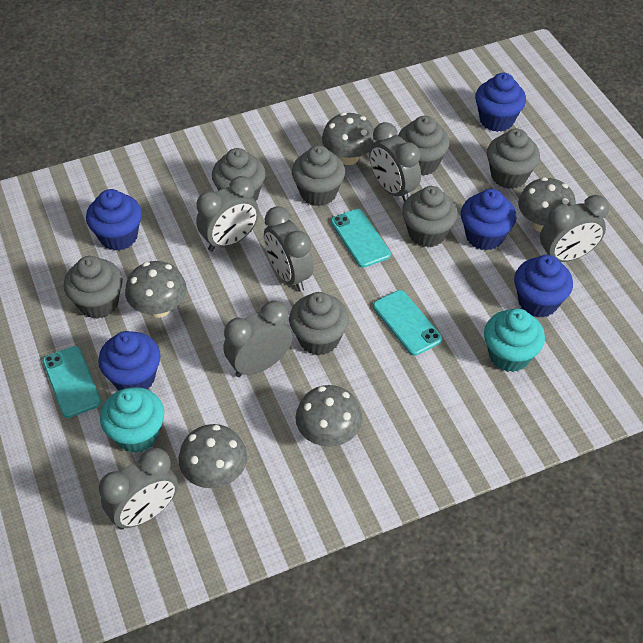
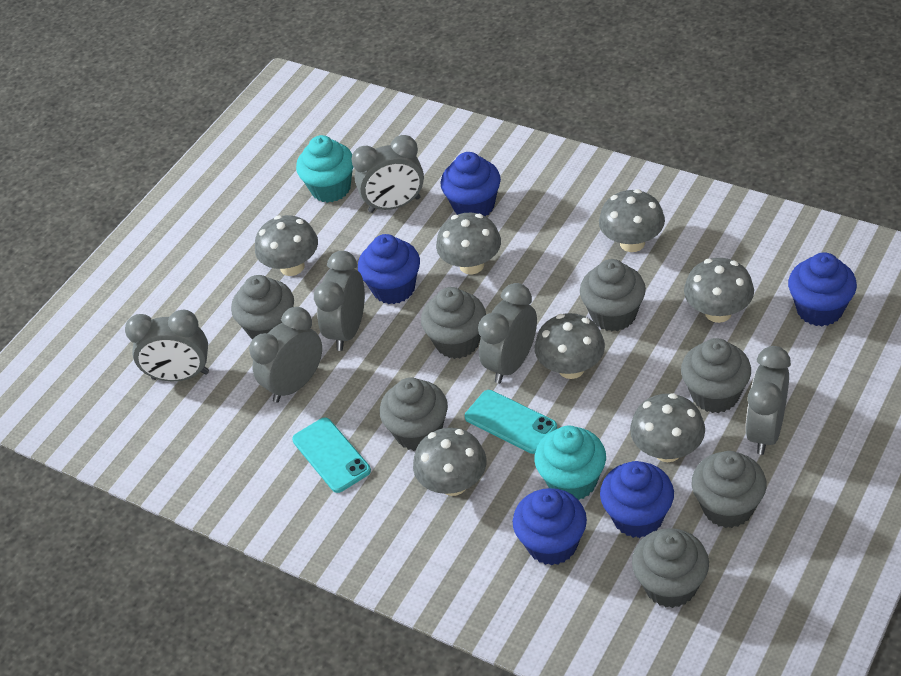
grey mushroom: 5 -> 7
turquoise phone: 3 -> 2

